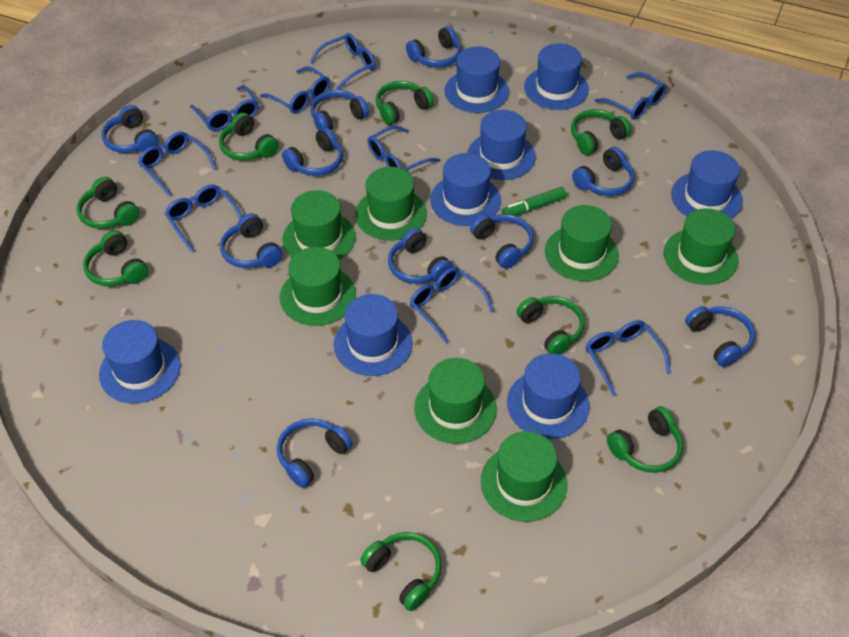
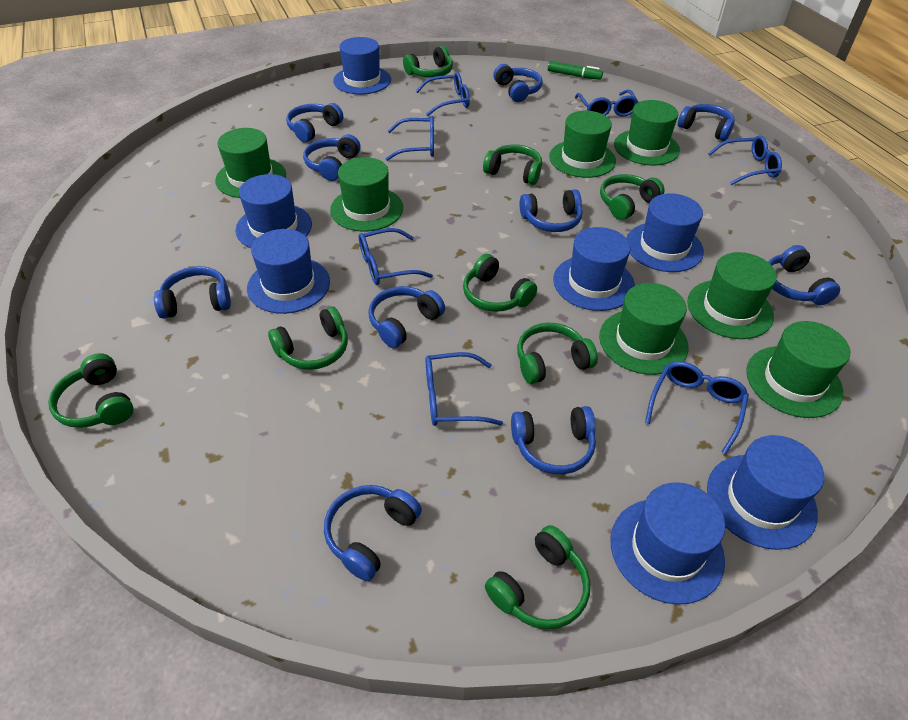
blue glasses: 9 -> 7
blue hat: 8 -> 7

